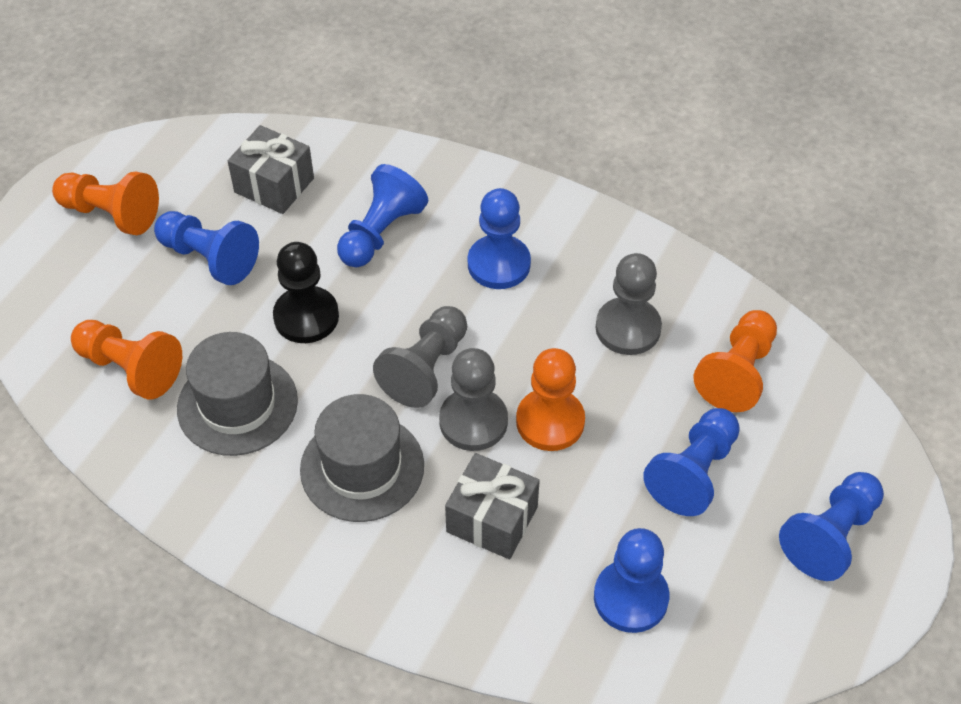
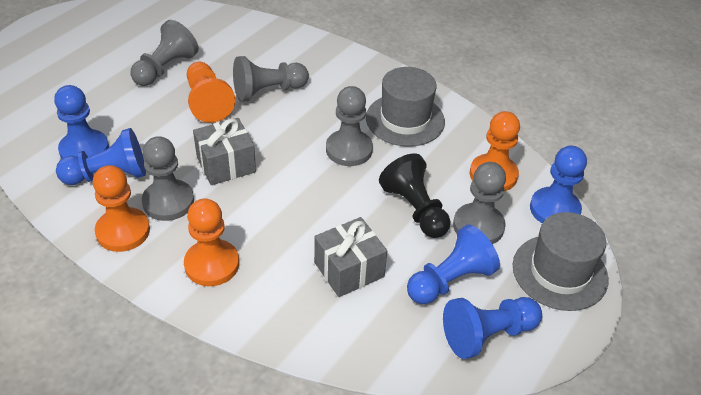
blue pawn: 6 -> 5
grey pawn: 3 -> 5

